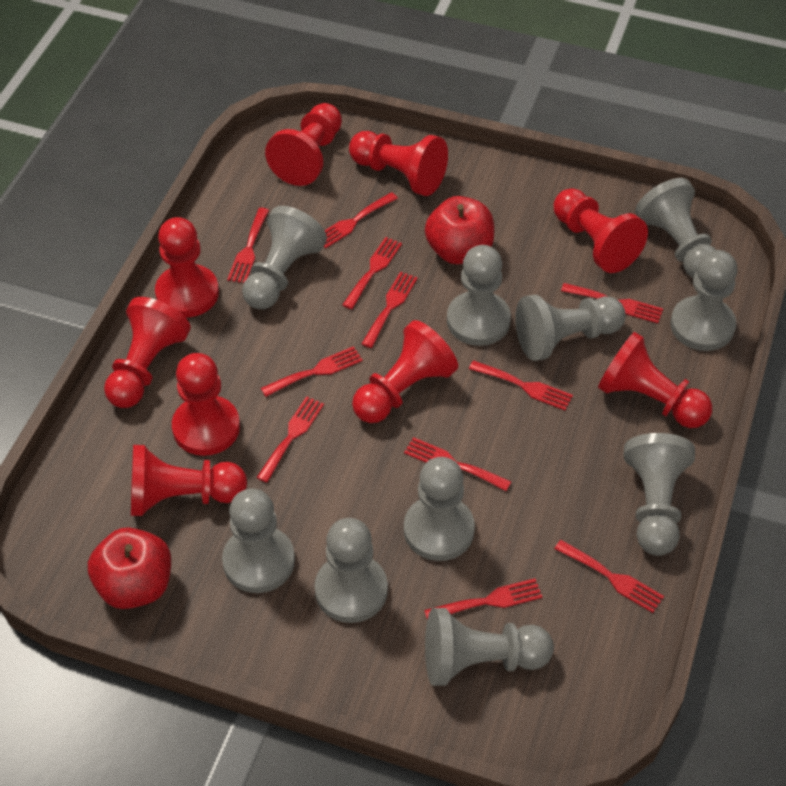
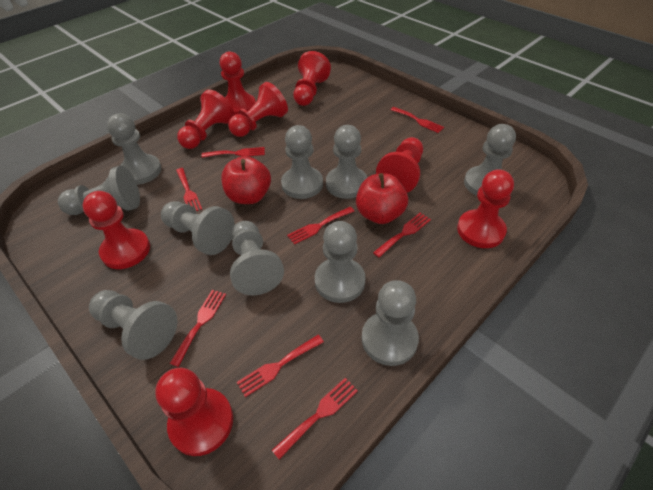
red fork: 11 -> 8
red pawn: 9 -> 8

